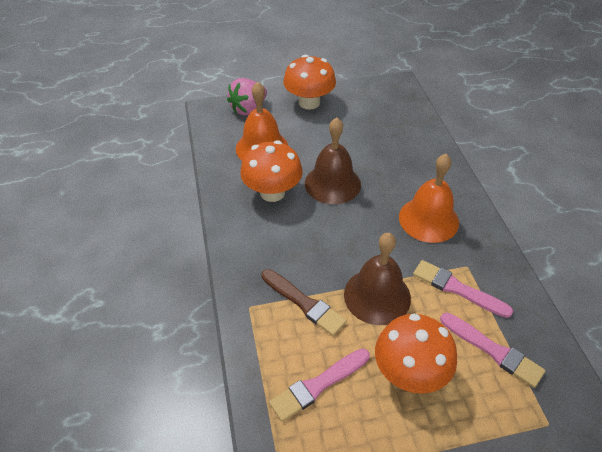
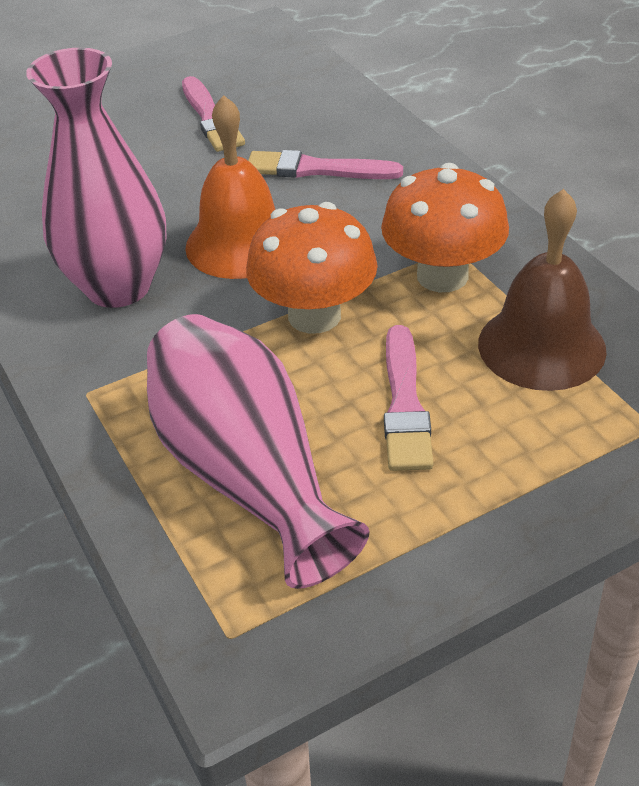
brown bell: 2 -> 1
brown brush: 1 -> 0
orange bell: 2 -> 1
orange mushroom: 3 -> 2
pink strawberry: 1 -> 0
pink vase: 0 -> 2

